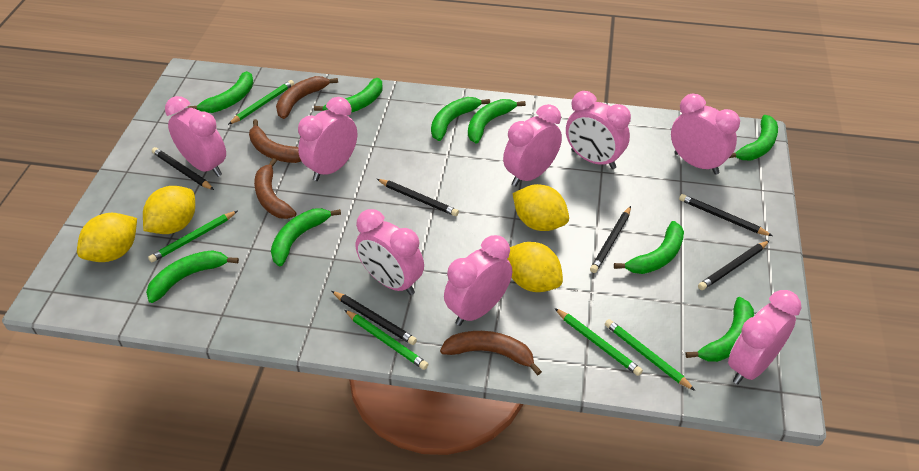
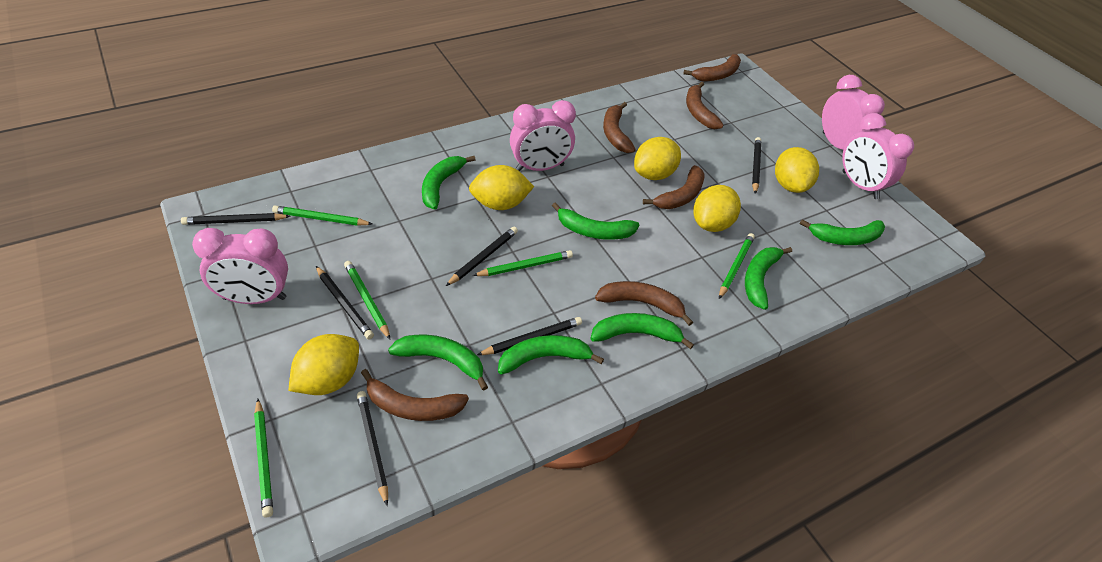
brown banana: 4 -> 6
green banana: 9 -> 7
pink clock: 8 -> 4
yellow lemon: 4 -> 5

